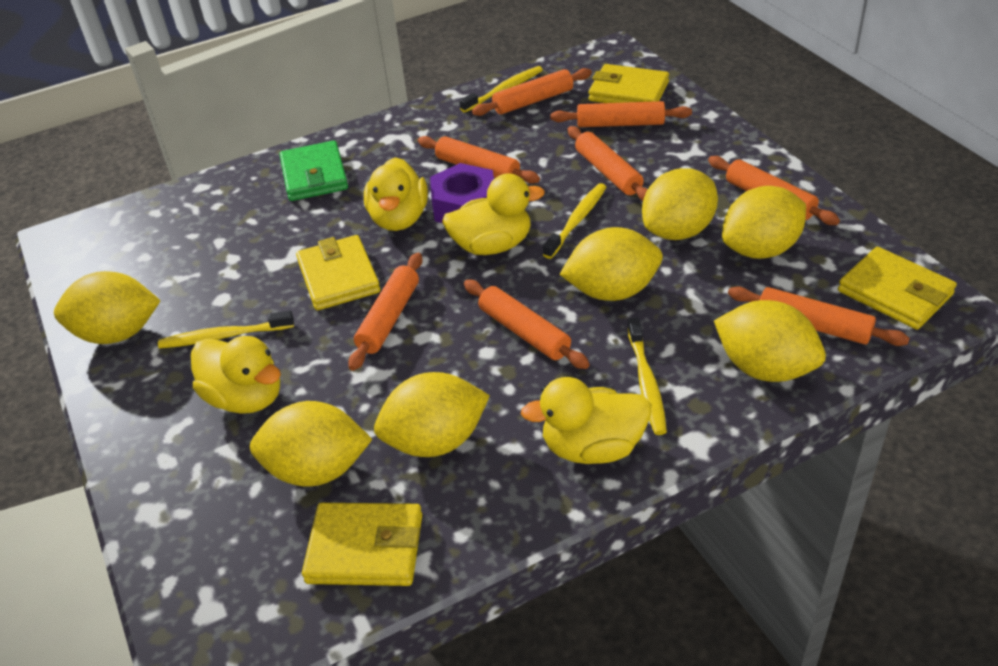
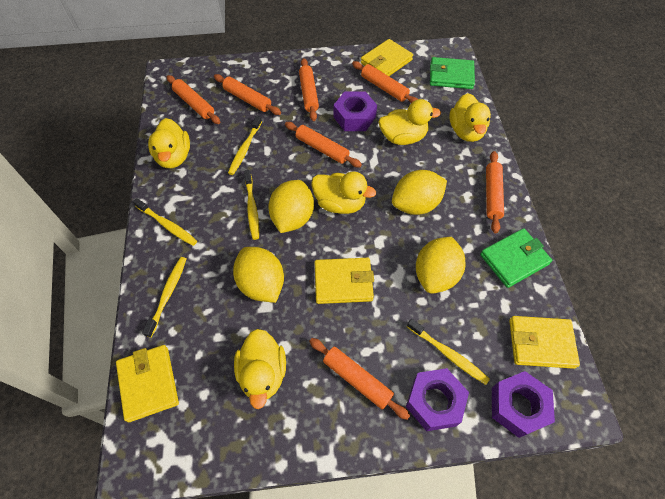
green wallet: 1 -> 2
orange rolling pin: 8 -> 7
purple nut: 1 -> 3
yellow duck: 4 -> 5
yellow lemon: 7 -> 4
yellow toothbrush: 4 -> 5

